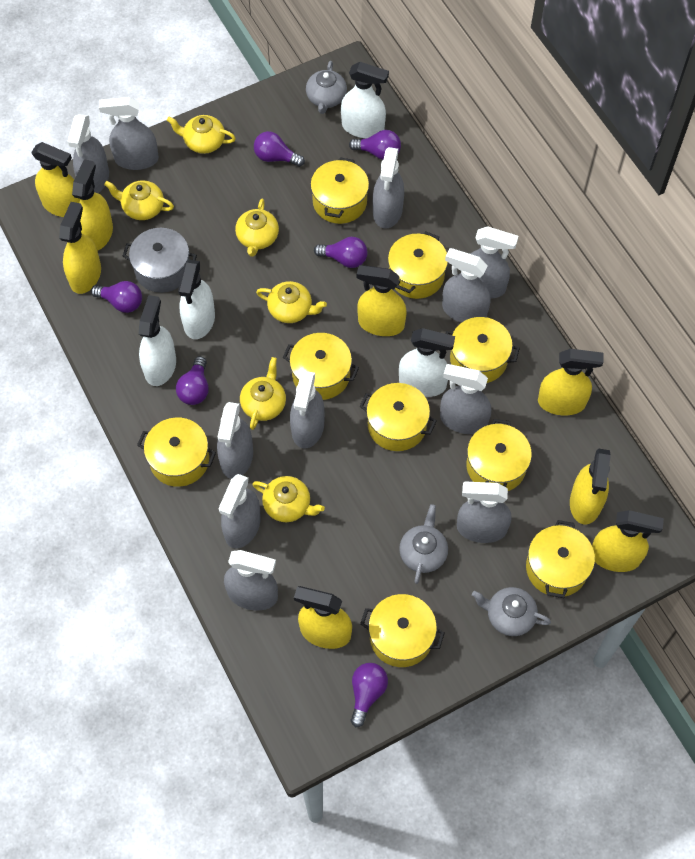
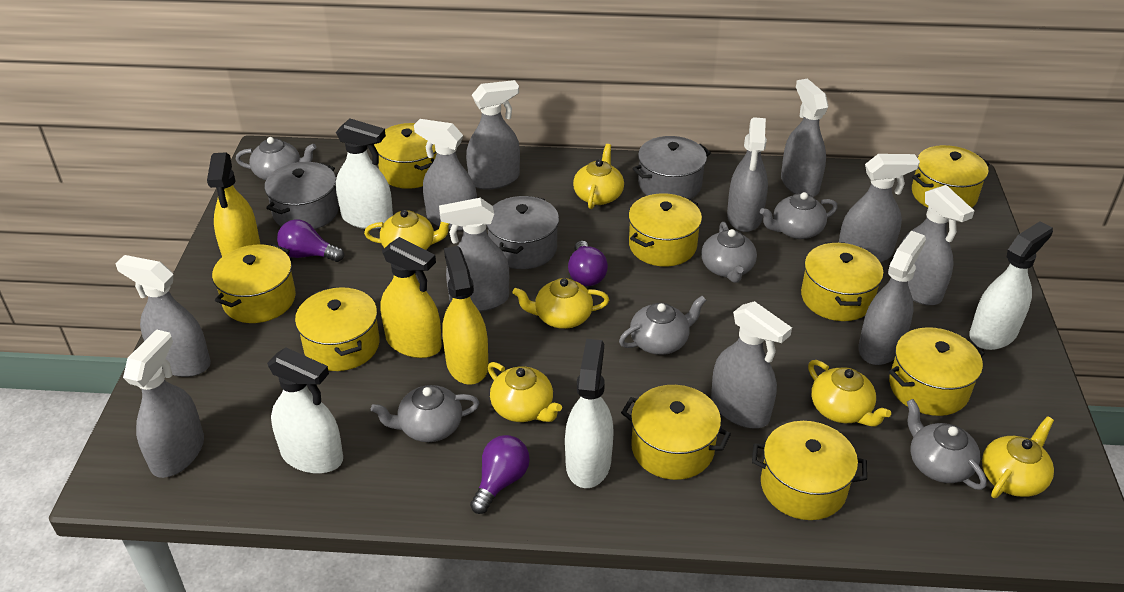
grey pot: 1 -> 3
grey teapot: 3 -> 6
purple light bulb: 6 -> 3
yellow spray bottle: 8 -> 3

